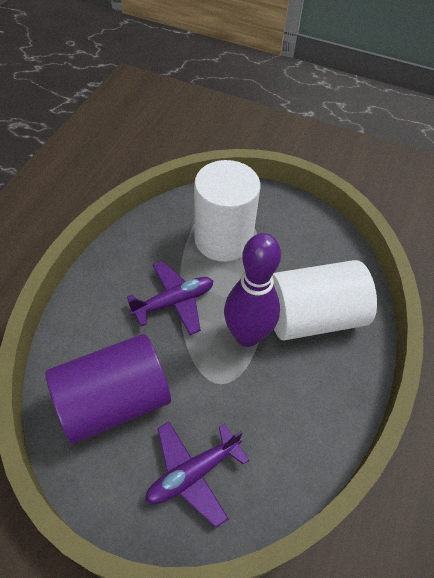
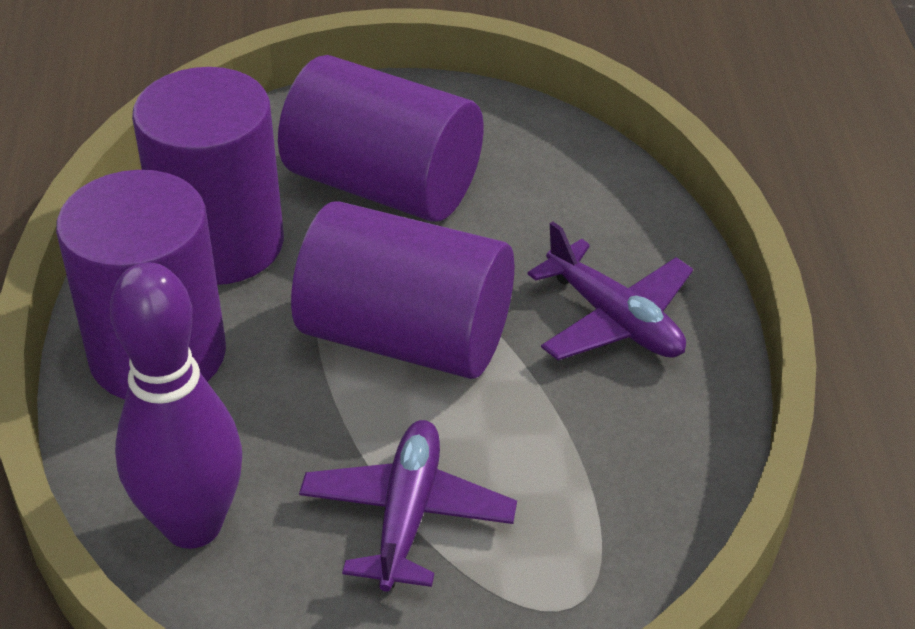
purple cylinder: 1 -> 4
white cylinder: 2 -> 0

